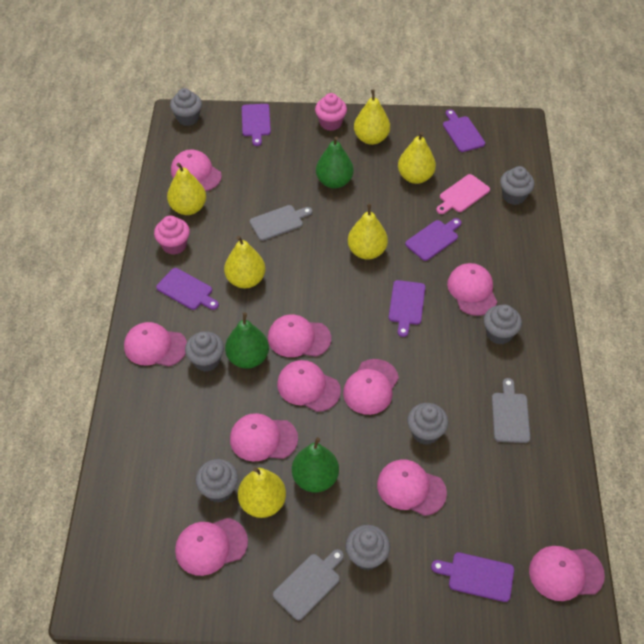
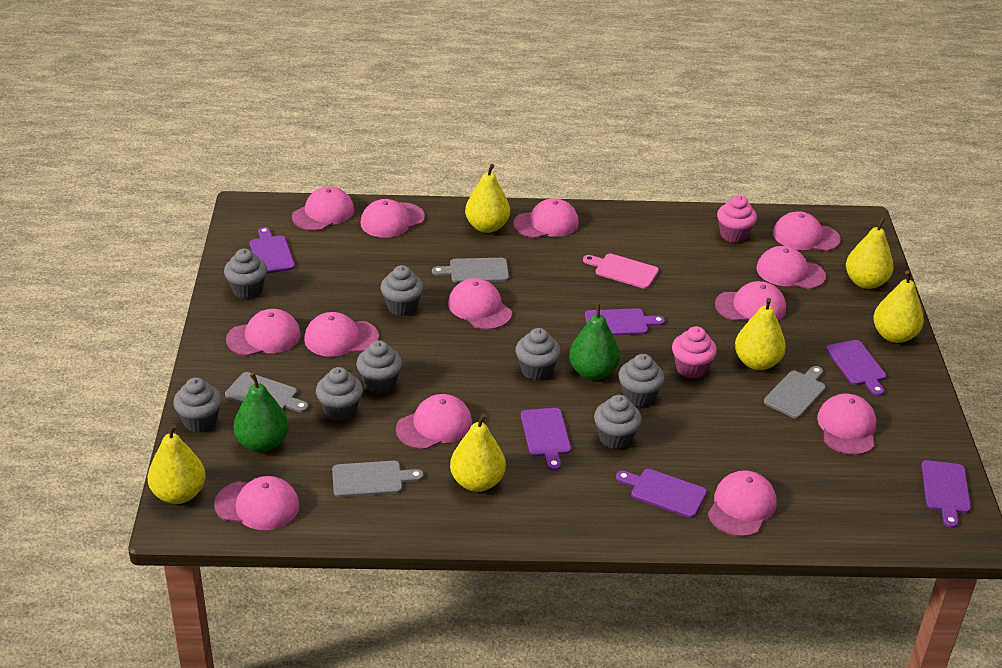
green pear: 3 -> 2
grey cupcake: 7 -> 8
grey cutting board: 3 -> 4
pink cap: 10 -> 13

